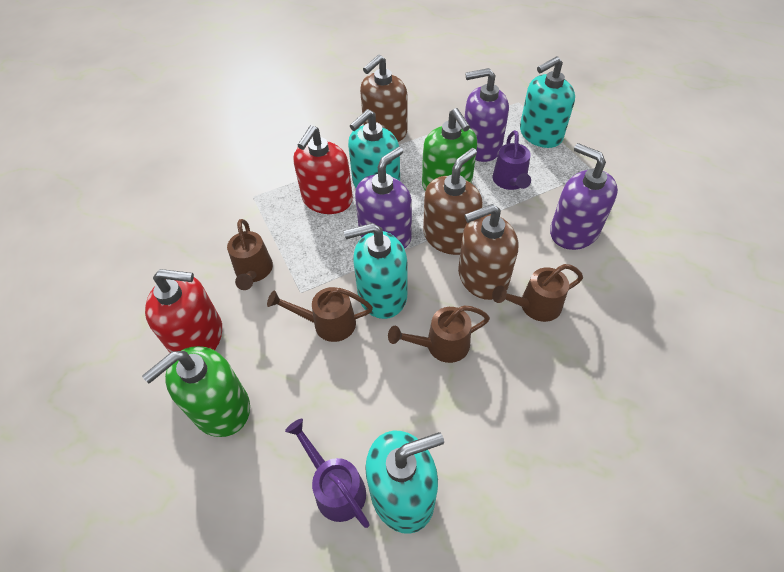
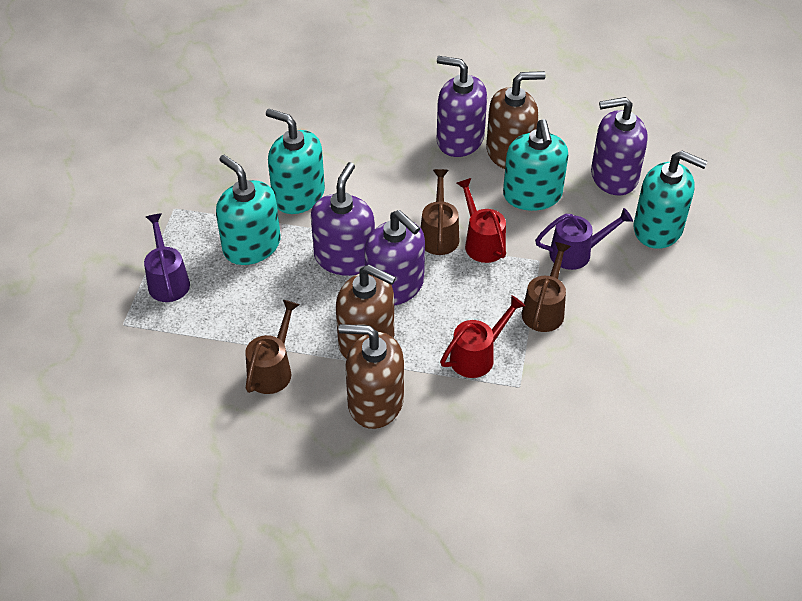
brown watering can: 4 -> 3
green soap dispenser: 2 -> 0
purple soap dispenser: 3 -> 4
red soap dispenser: 2 -> 0
red watering can: 0 -> 2

